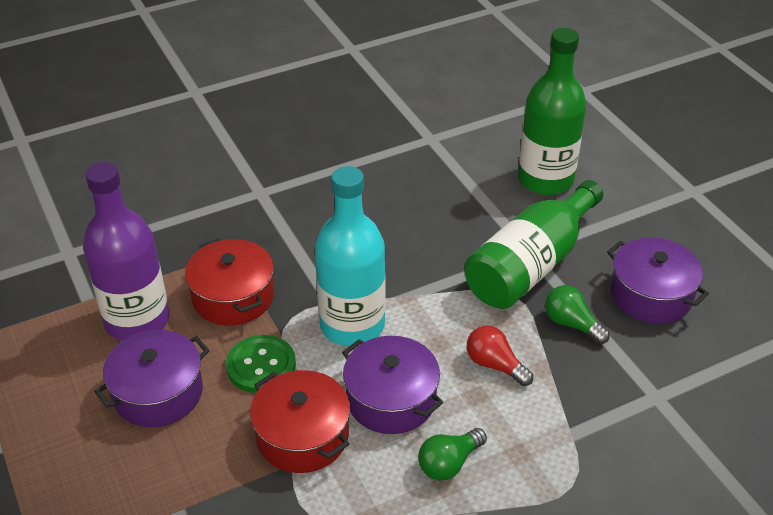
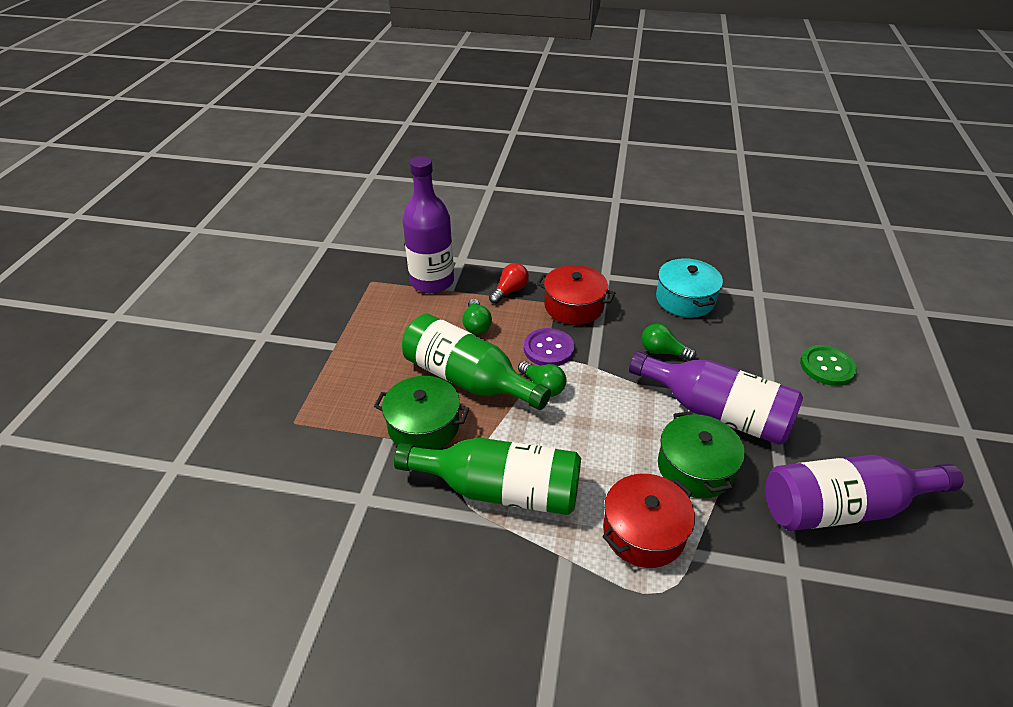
green light bulb: 2 -> 3
green pot: 0 -> 2
purple bottle: 1 -> 3
purple button: 0 -> 1
purple pot: 3 -> 0
turquoise bottle: 1 -> 0
turquoise pot: 0 -> 1

